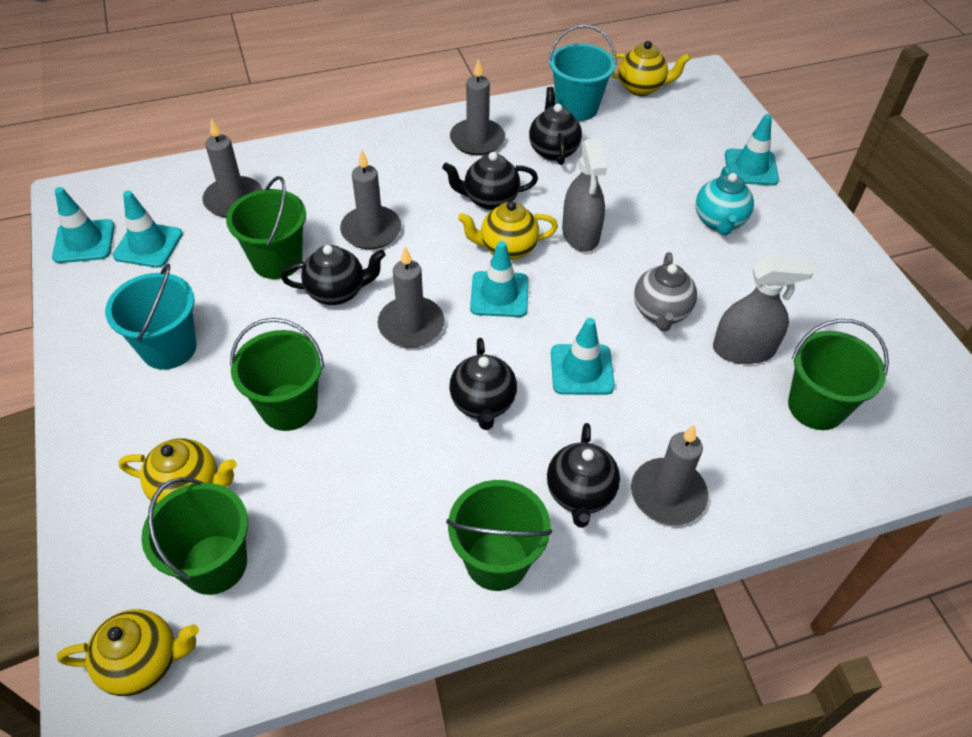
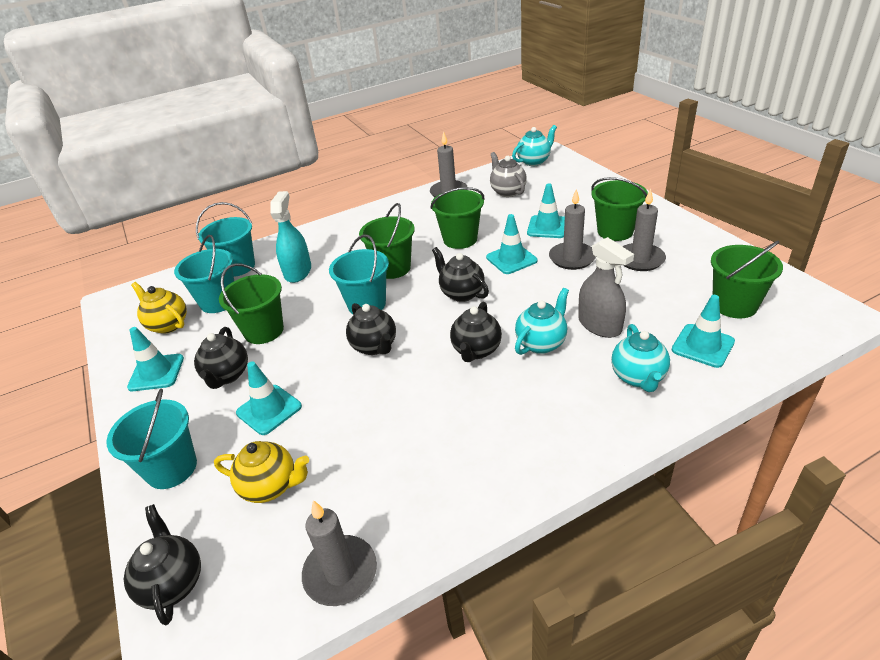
grey candle: 5 -> 4
grey spray bottle: 2 -> 1
turquoise bucket: 2 -> 4
turquoise spray bottle: 0 -> 1
turquoise teapot: 1 -> 3
yellow teapot: 4 -> 2

